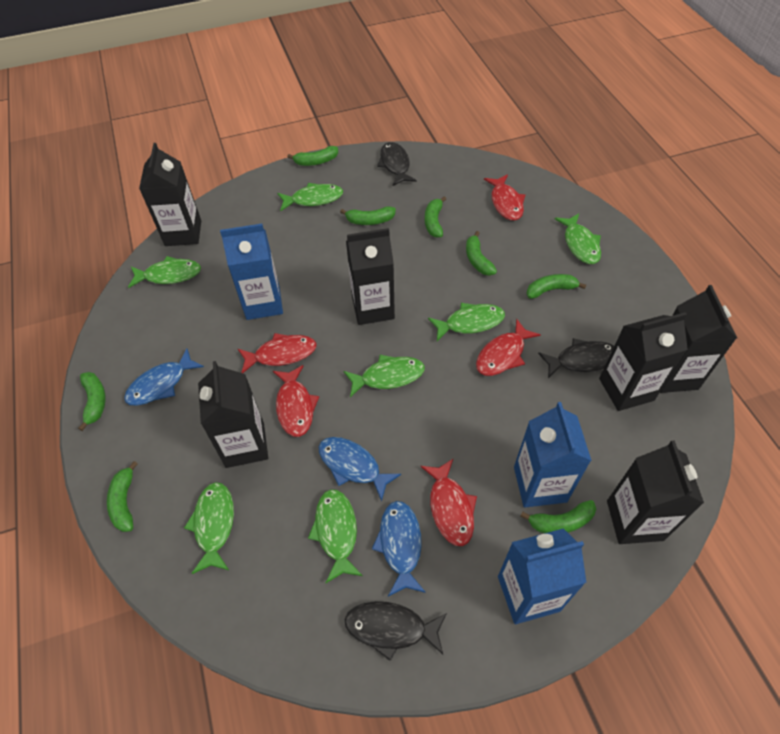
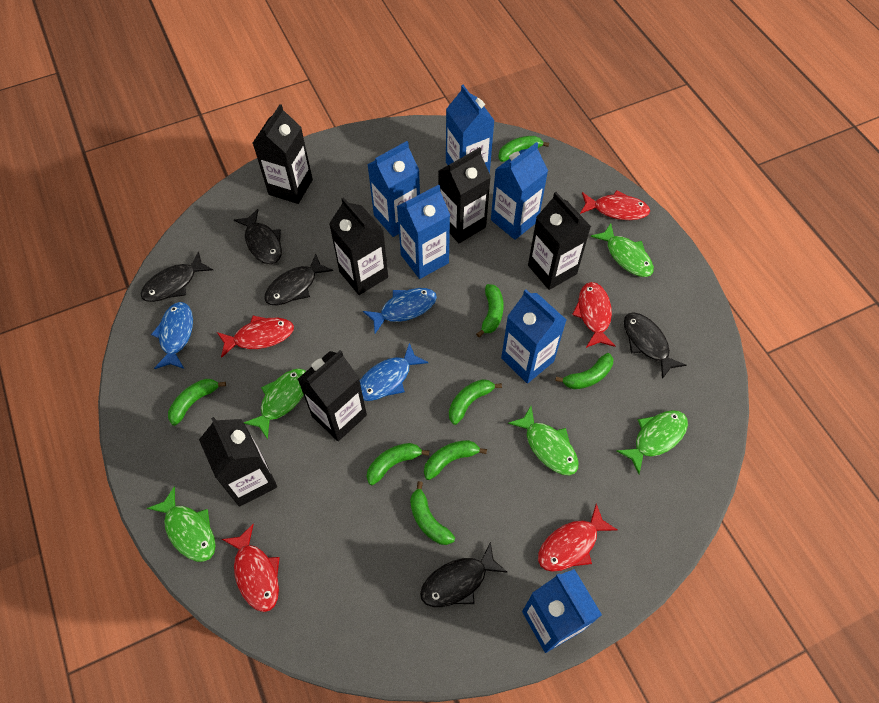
black fish: 3 -> 5
blue carton: 3 -> 6
green fish: 7 -> 5

